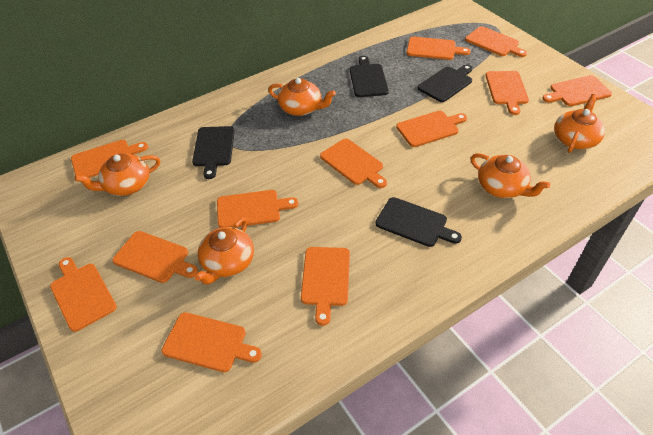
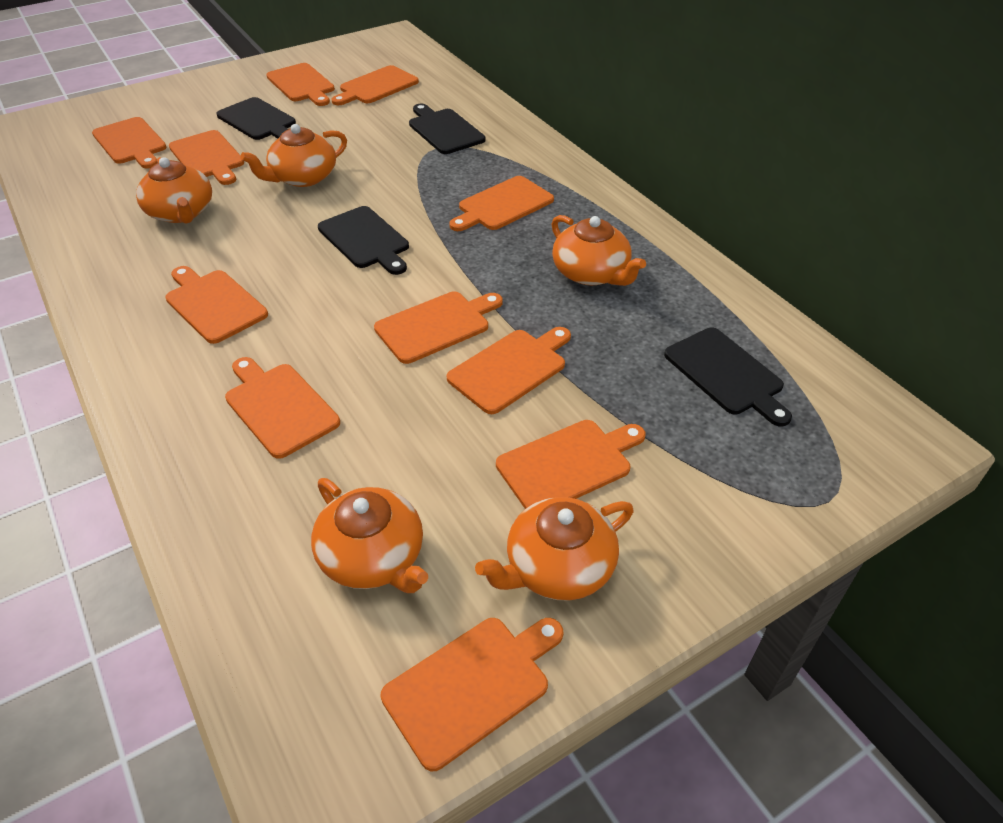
orange cutting board: 12 -> 11

